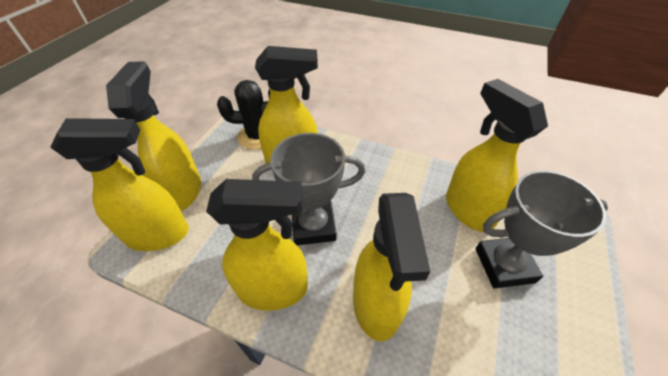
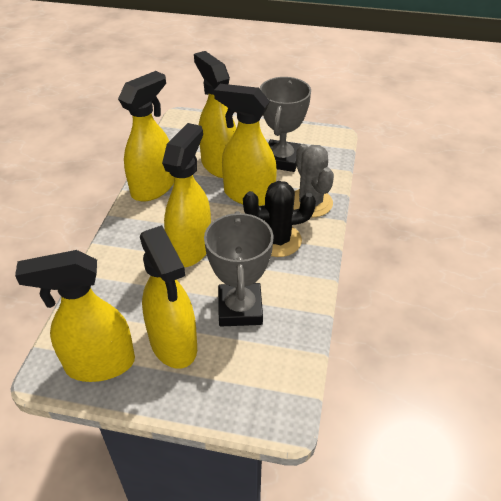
grey cactus: 0 -> 1

